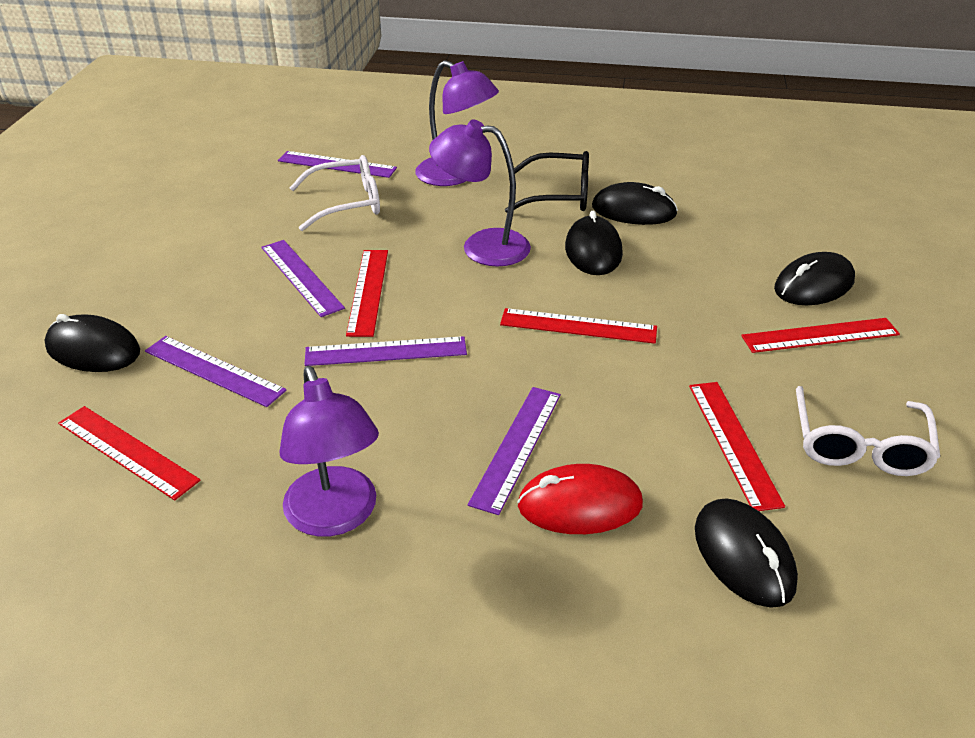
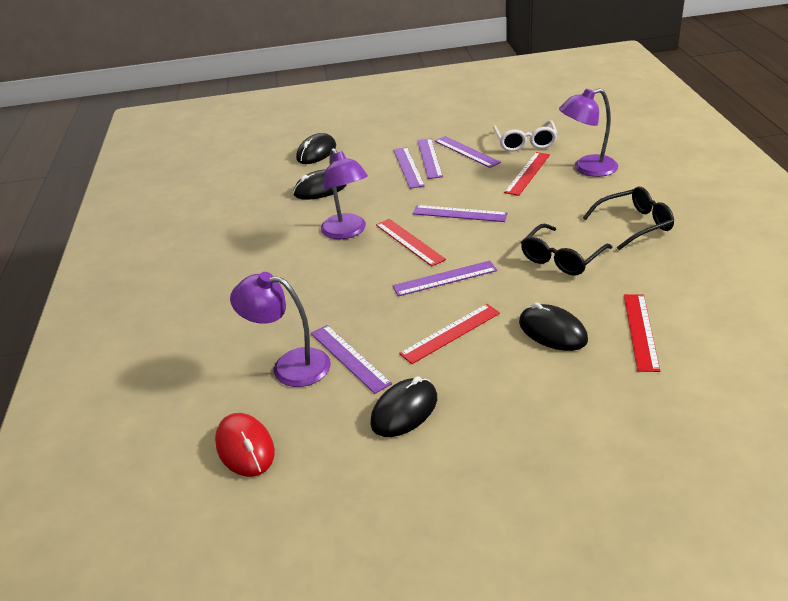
black glasses: 1 -> 2
black mouse: 5 -> 4
purple ruler: 5 -> 6
red ruler: 5 -> 4
white glasses: 2 -> 1

